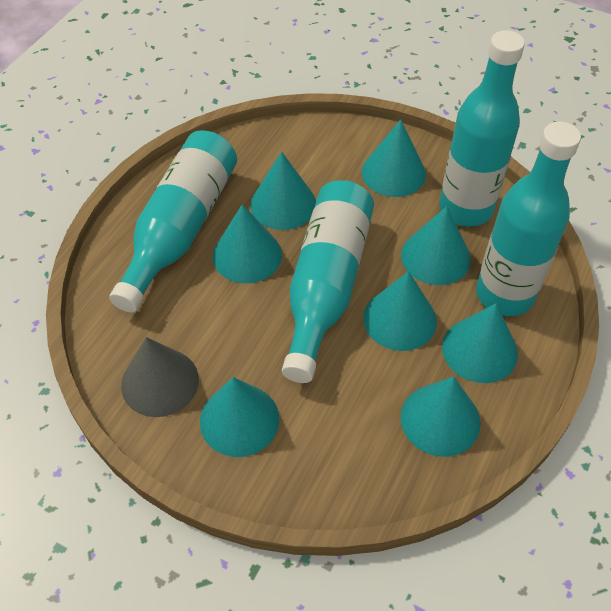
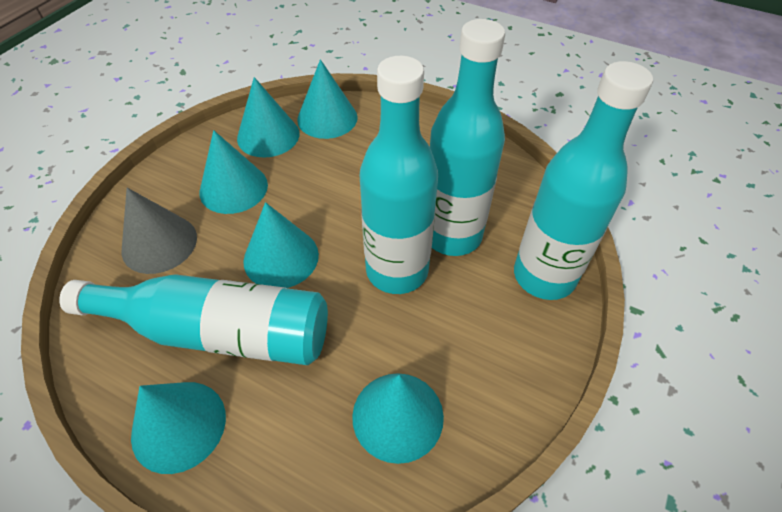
turquoise cone: 8 -> 6

